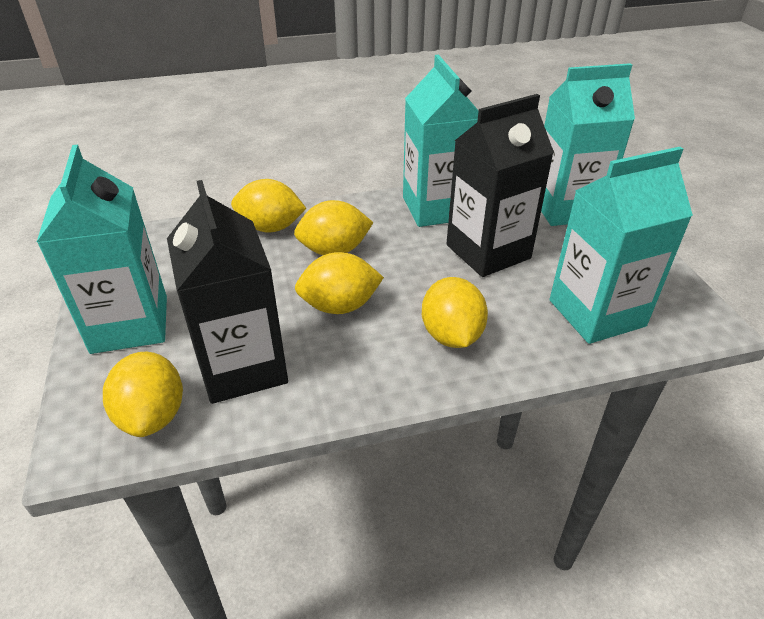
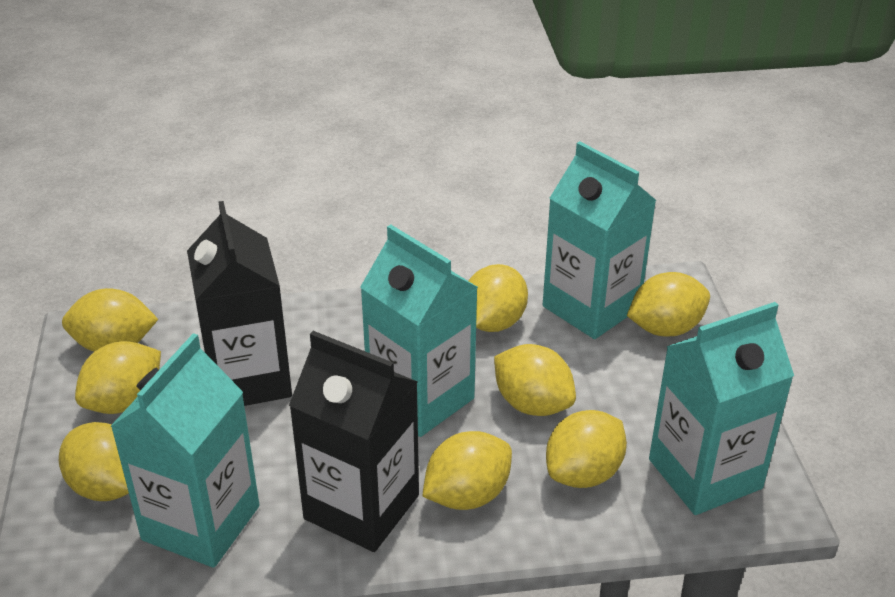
yellow lemon: 5 -> 8

